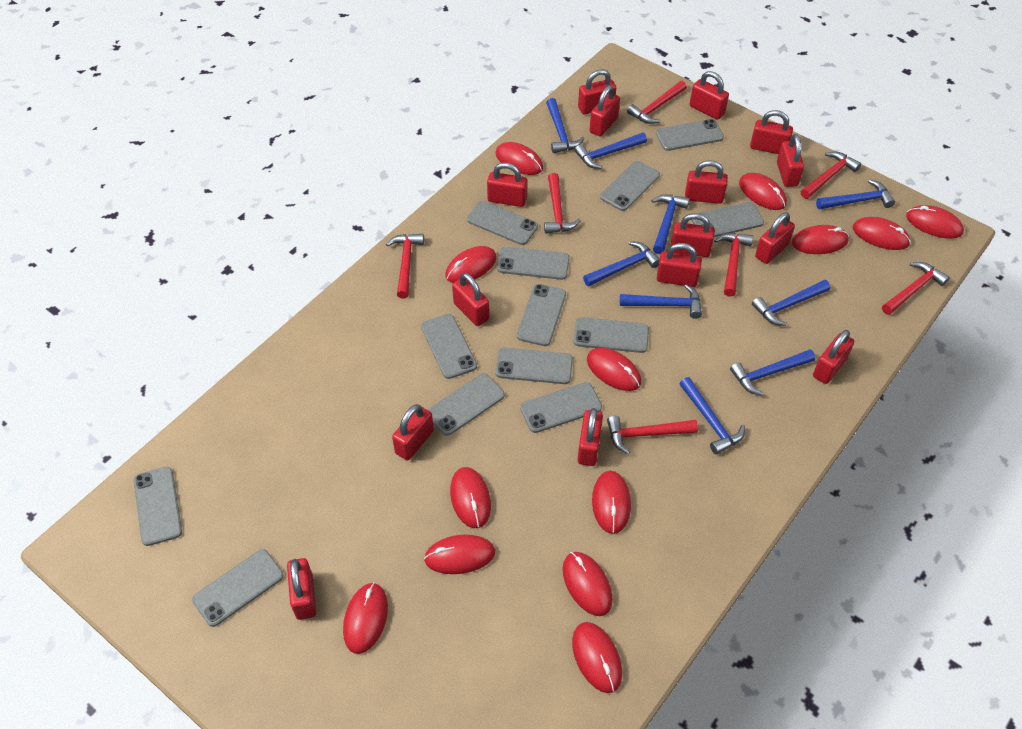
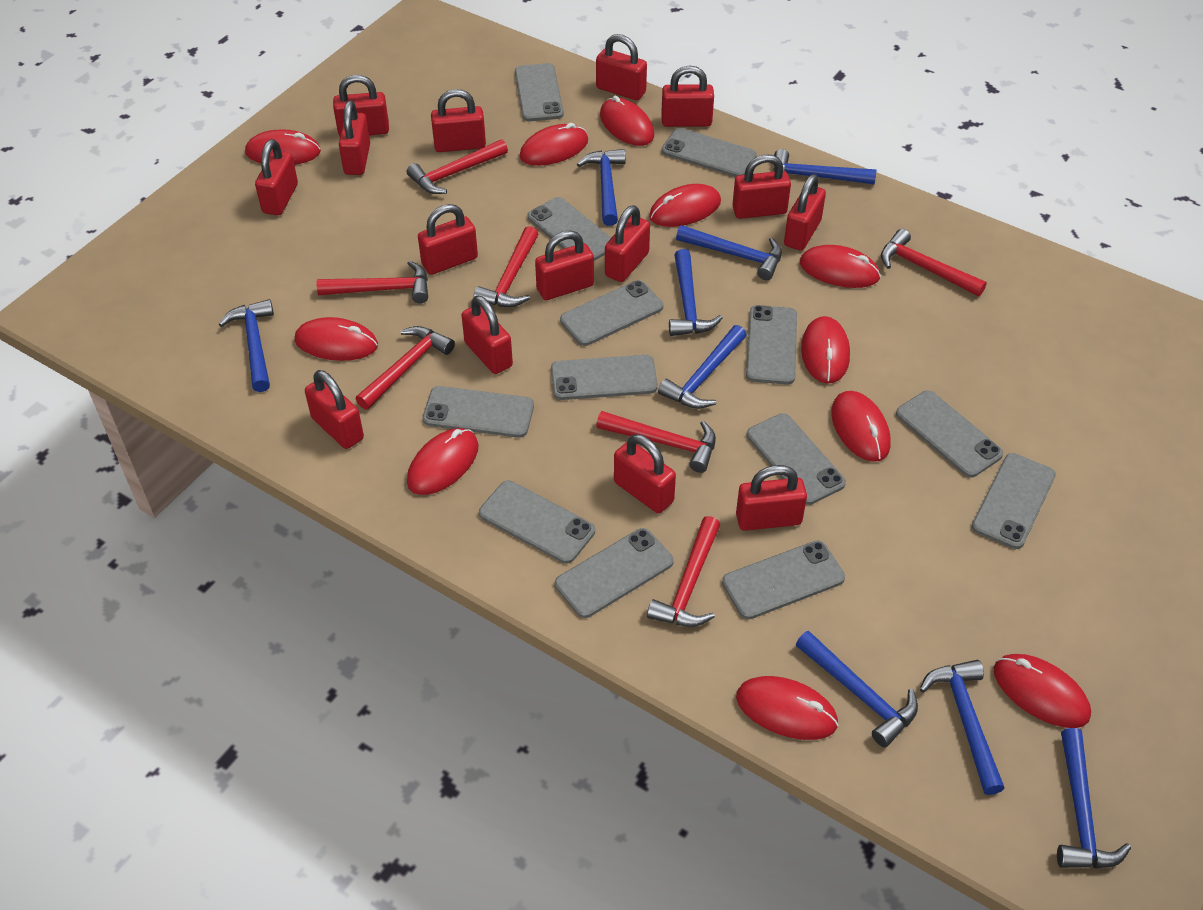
red mouse: 13 -> 11

